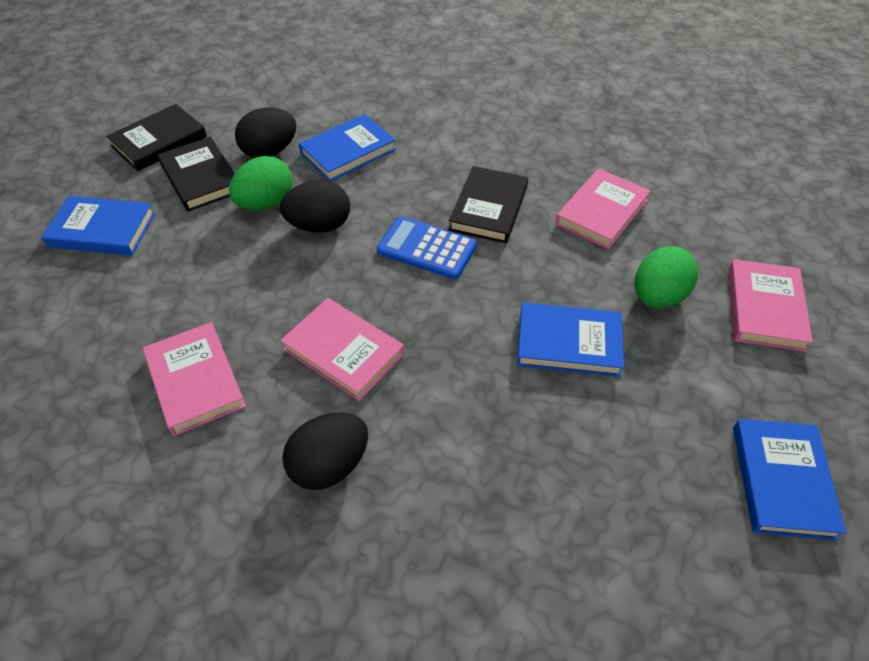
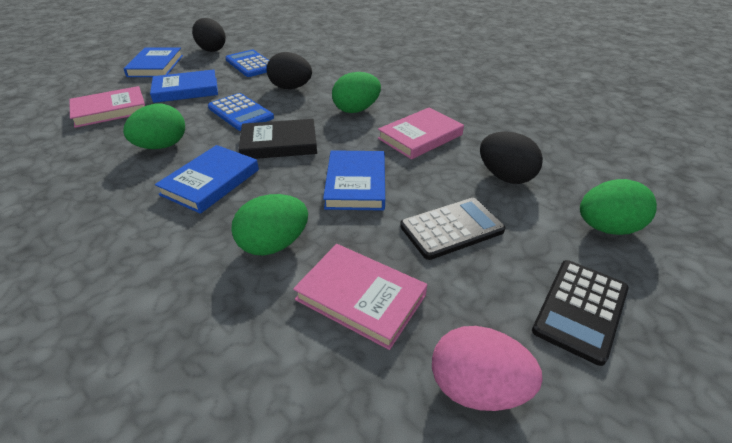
black book: 3 -> 1
black calculator: 0 -> 2
blue calculator: 1 -> 2
green egg: 2 -> 4
pink book: 4 -> 3
pink egg: 0 -> 1

